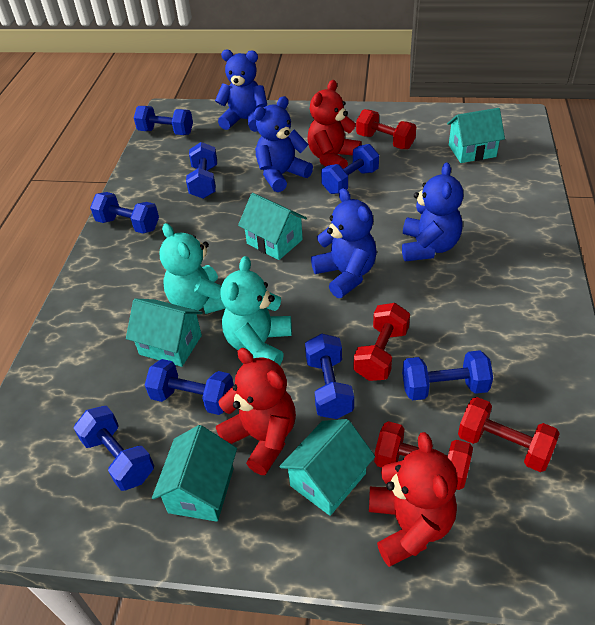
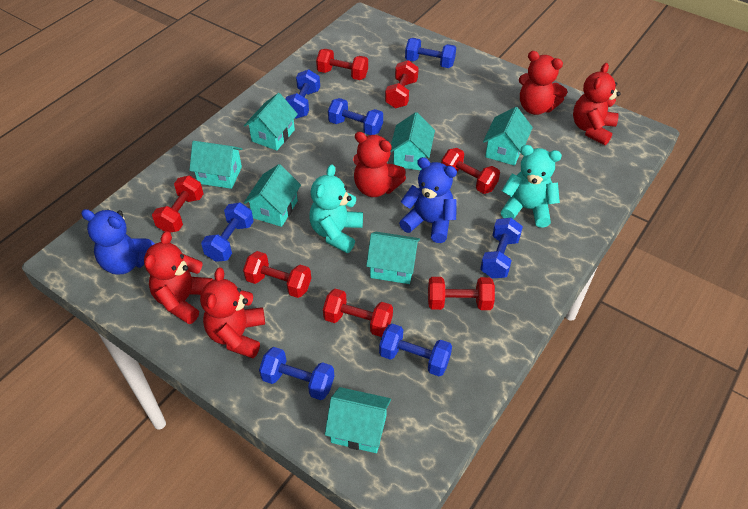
blue dumbbell: 8 -> 7
blue teddy bear: 4 -> 2
red dumbbell: 4 -> 7
red teddy bear: 3 -> 5
turquoise house: 5 -> 7

